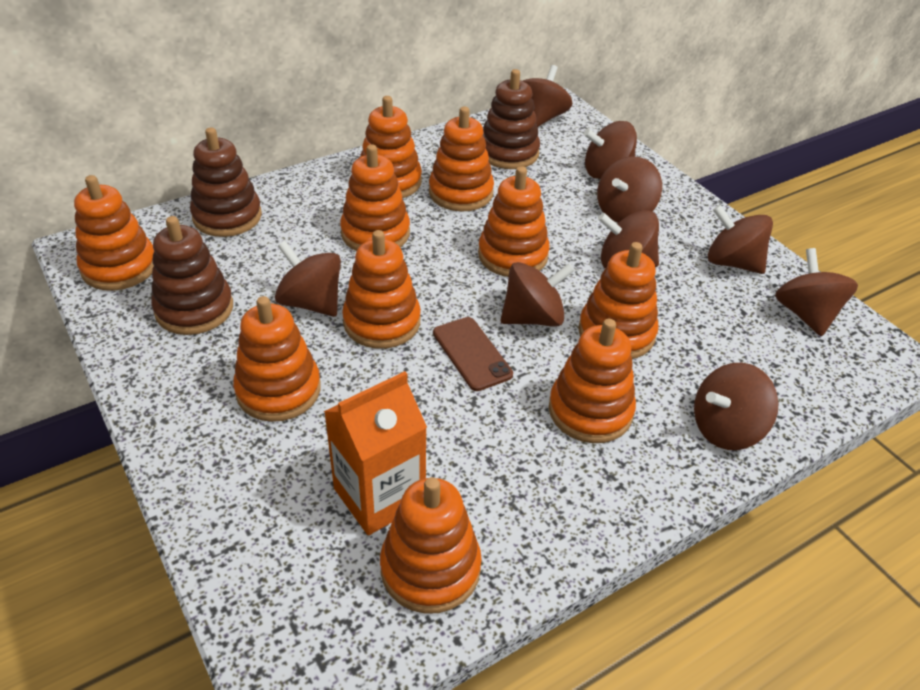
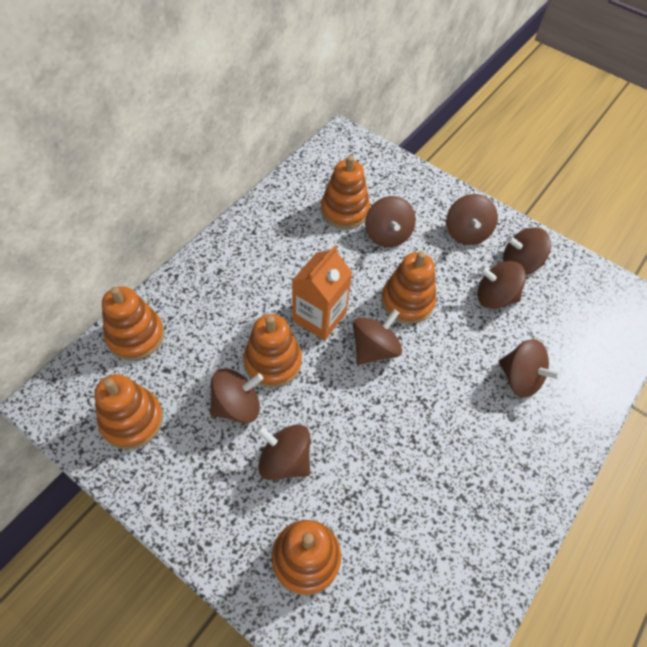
brown phone: 1 -> 0
brown spinning top: 9 -> 8
brown stacking toy: 3 -> 0
orange stacking toy: 10 -> 6

